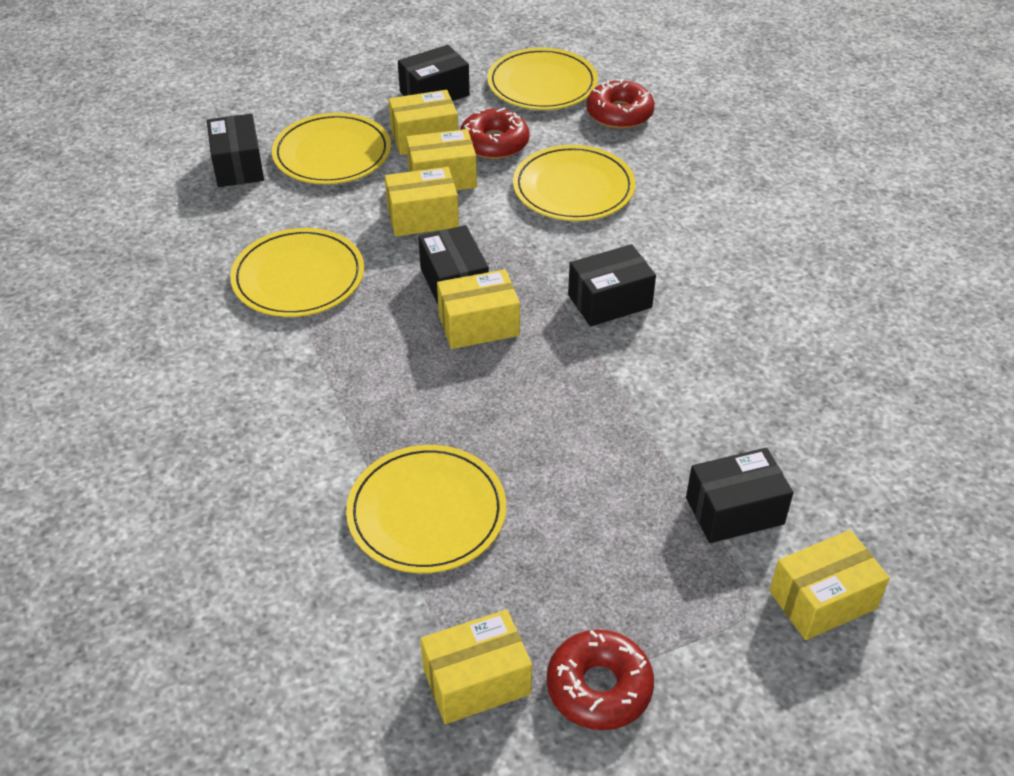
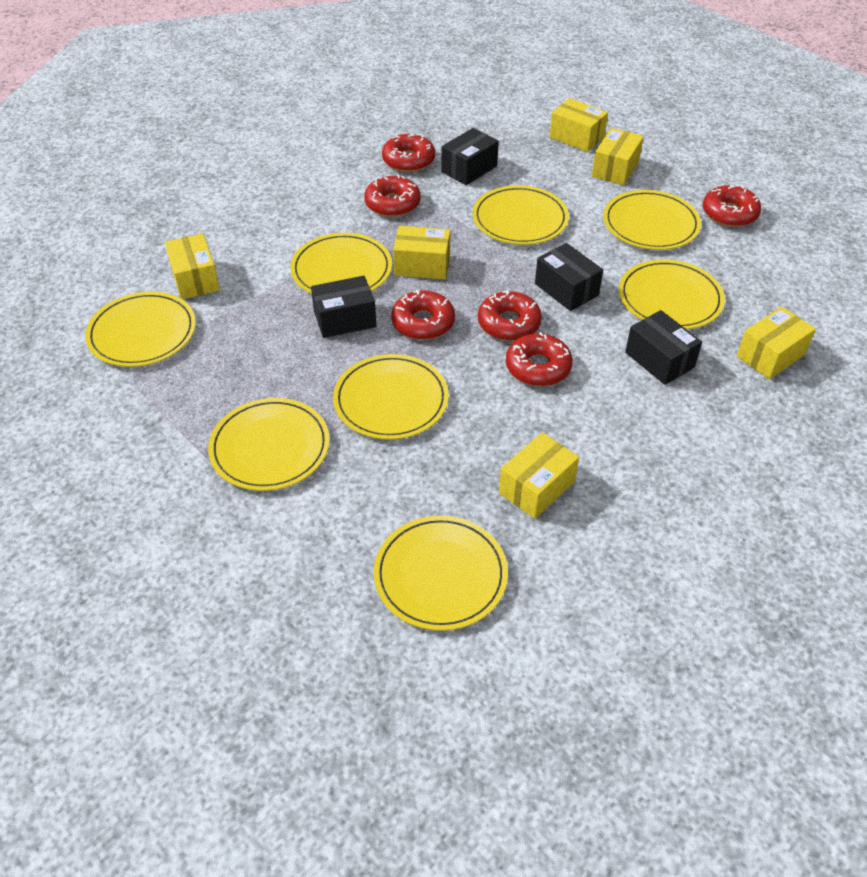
black box: 5 -> 4
red donut: 3 -> 6
yellow plate: 5 -> 8

